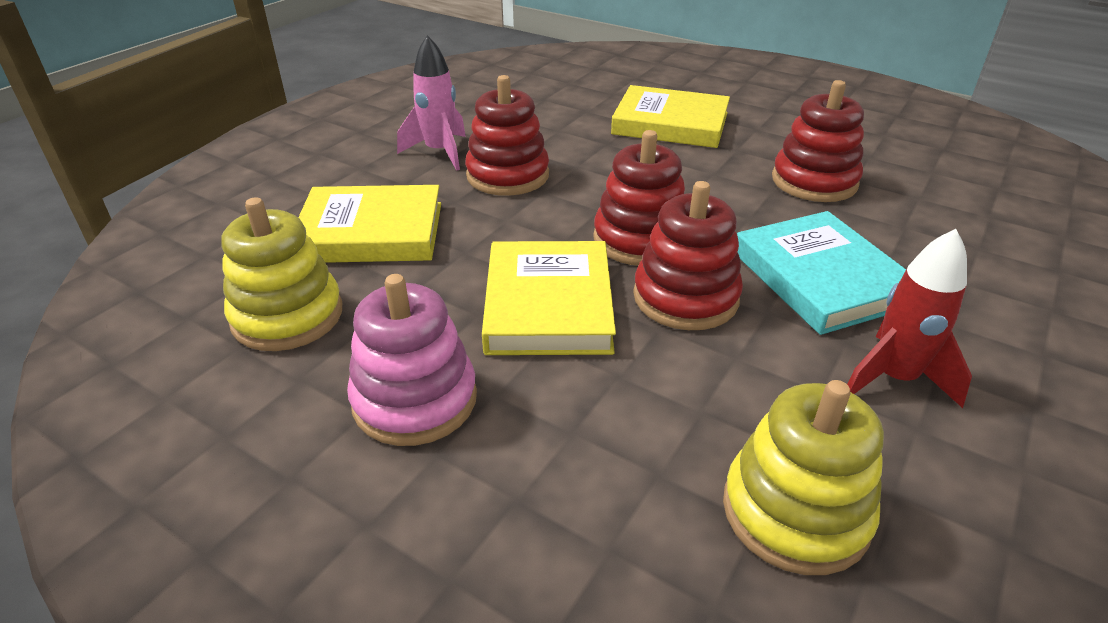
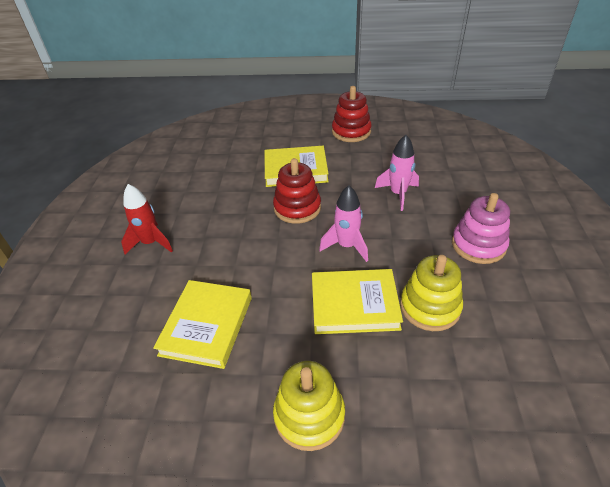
pink rocket: 1 -> 2
red stacking toy: 4 -> 2
turquoise book: 1 -> 0

